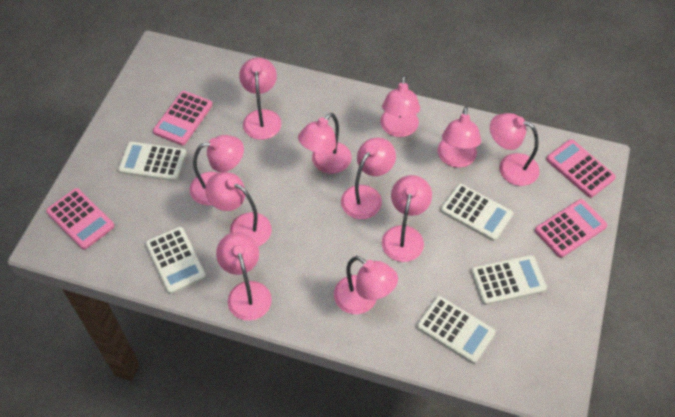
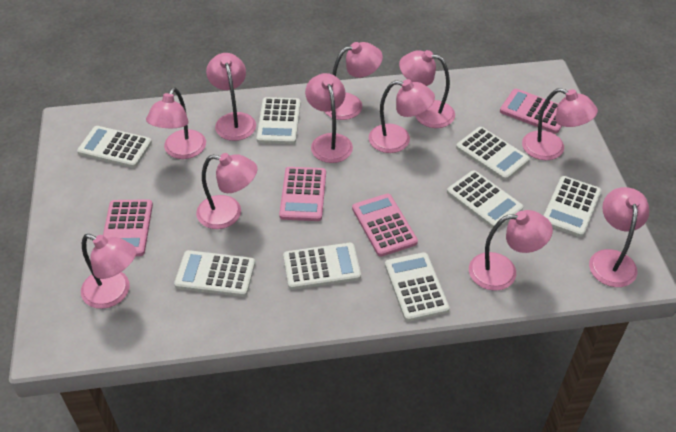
white calculator: 5 -> 8

